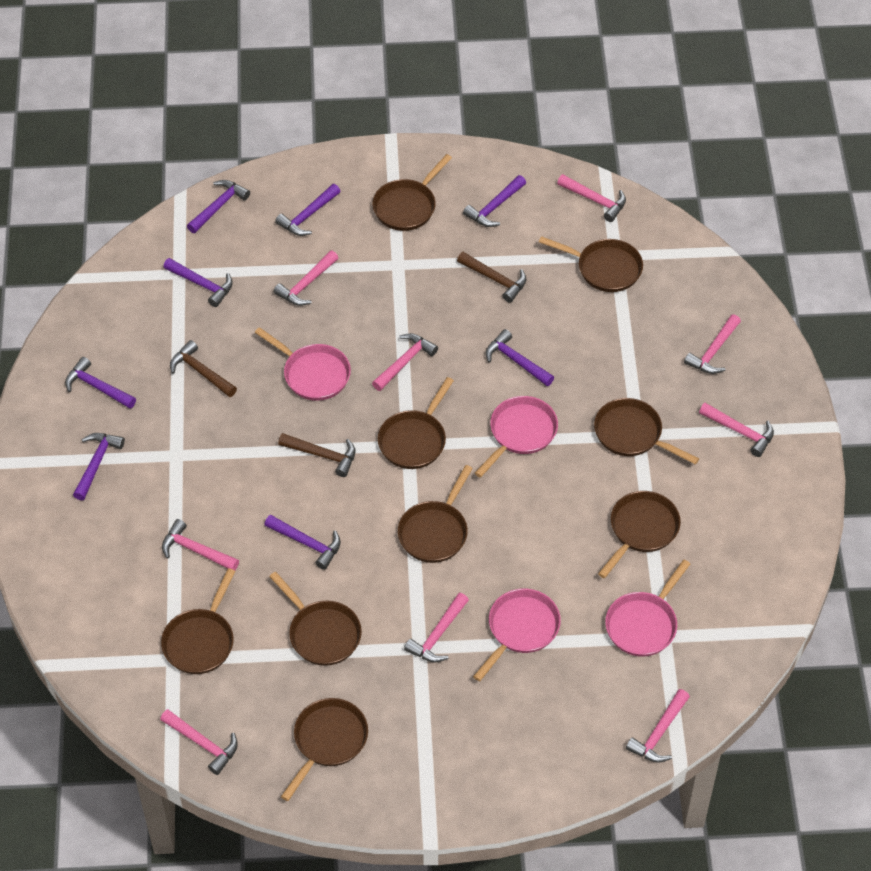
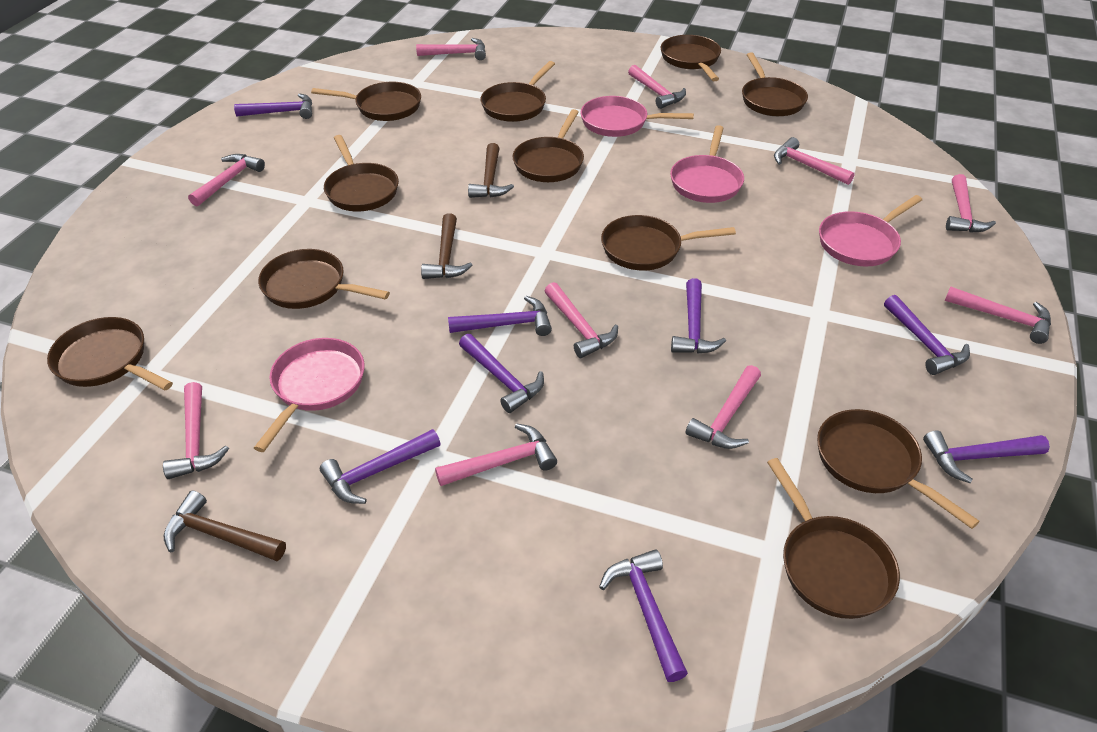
brown pan: 9 -> 11
pink hammer: 9 -> 10

